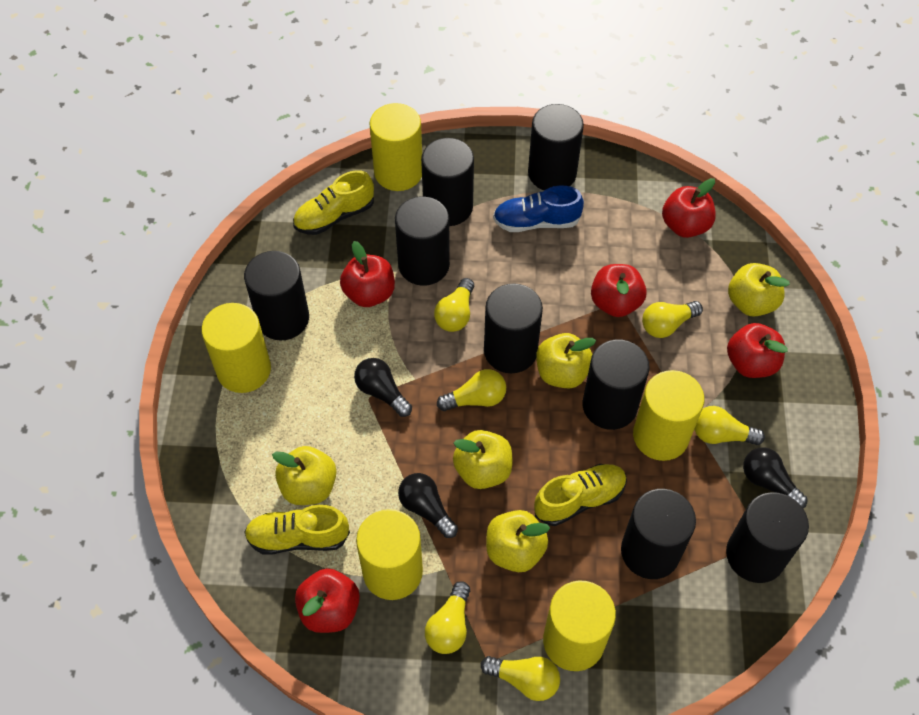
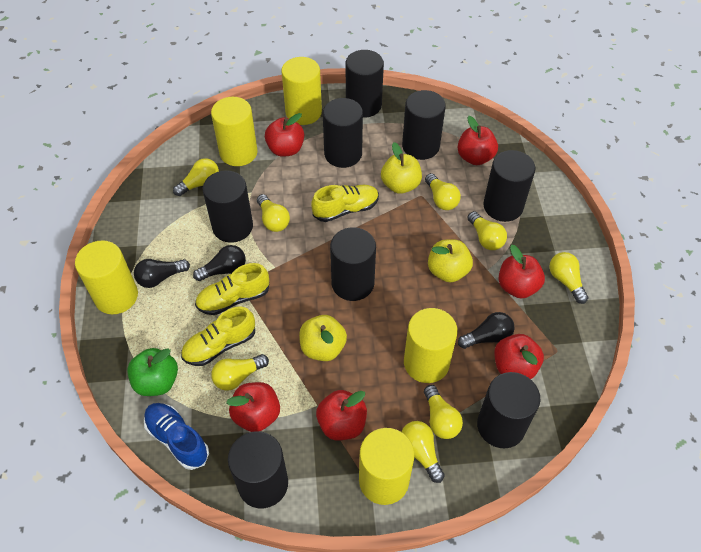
green apple: 0 -> 1
red apple: 5 -> 6
yellow apple: 5 -> 3
yellow light bulb: 6 -> 8

